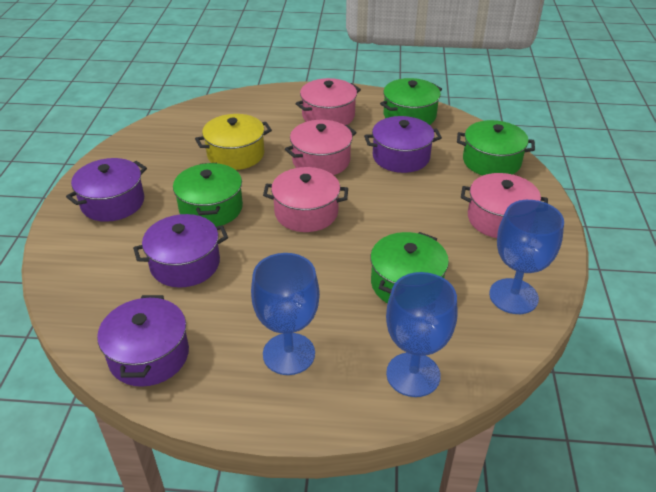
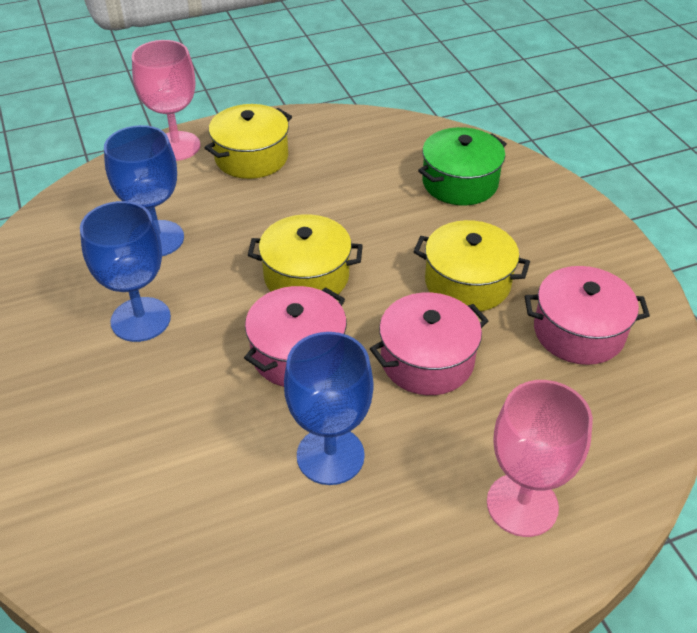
green pot: 4 -> 1
pink goblet: 0 -> 2
pink pot: 4 -> 3
purple pot: 4 -> 0
yellow pot: 1 -> 3

